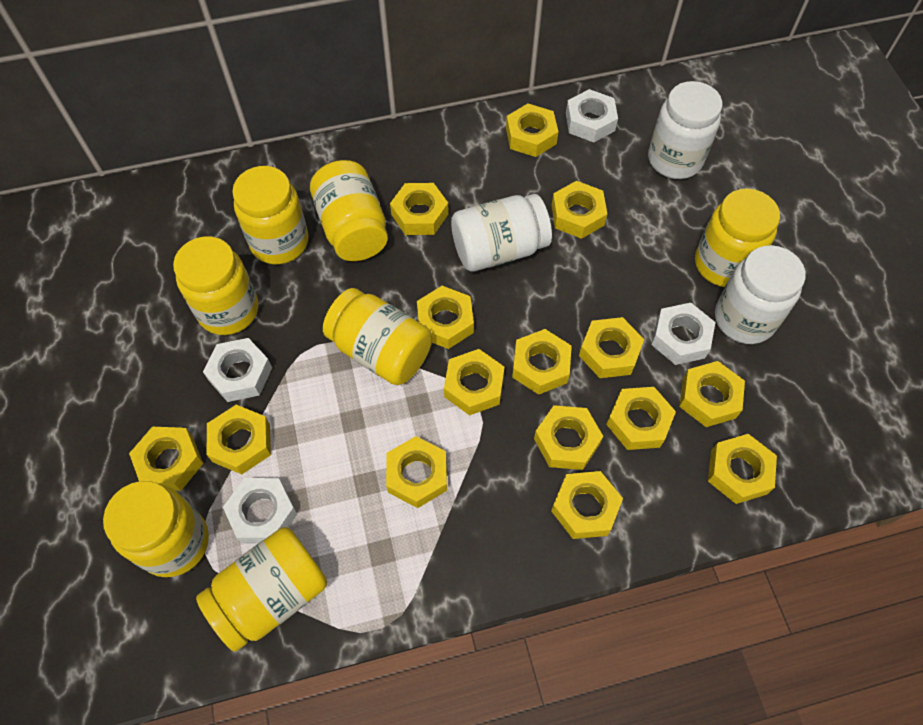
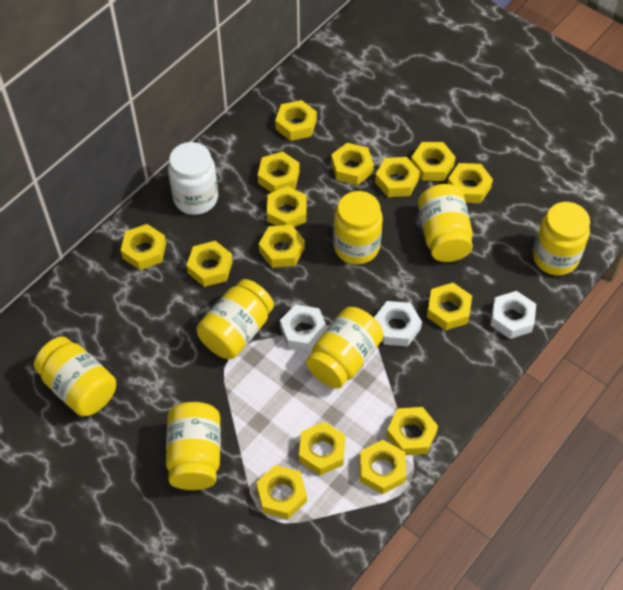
white jar: 3 -> 1
white nut: 4 -> 3

